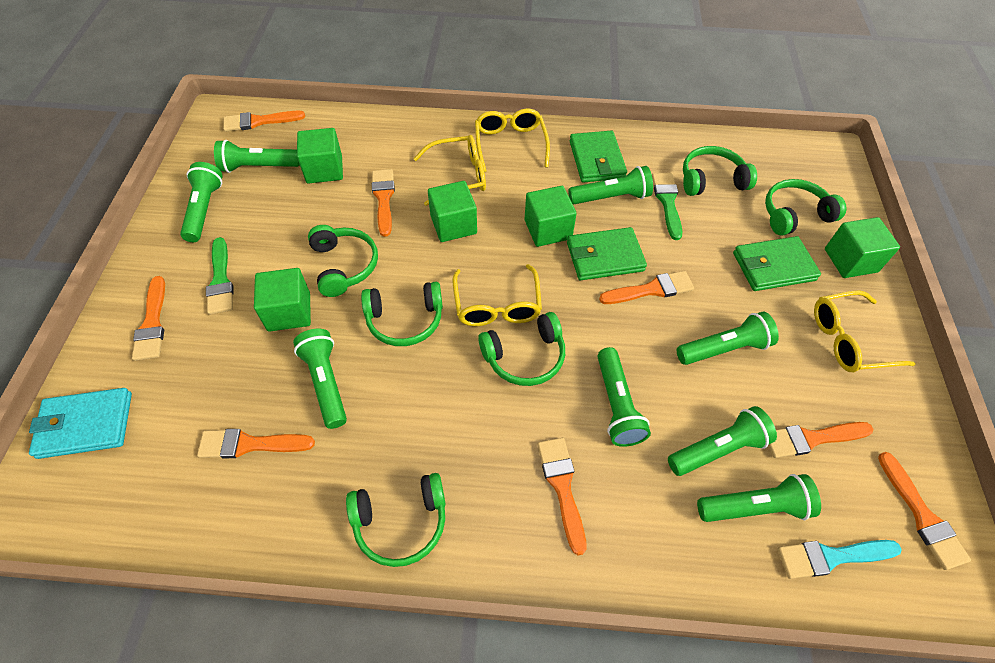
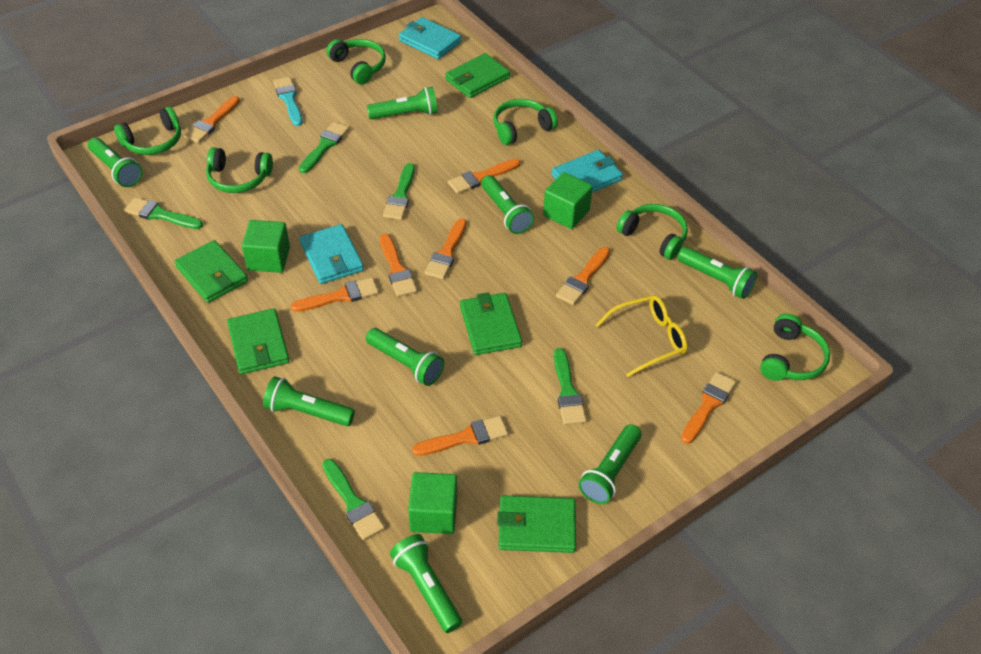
green brush: 2 -> 5
green cube: 5 -> 3
green wallet: 3 -> 5
turquoise wallet: 1 -> 3
yellow glasses: 4 -> 1

